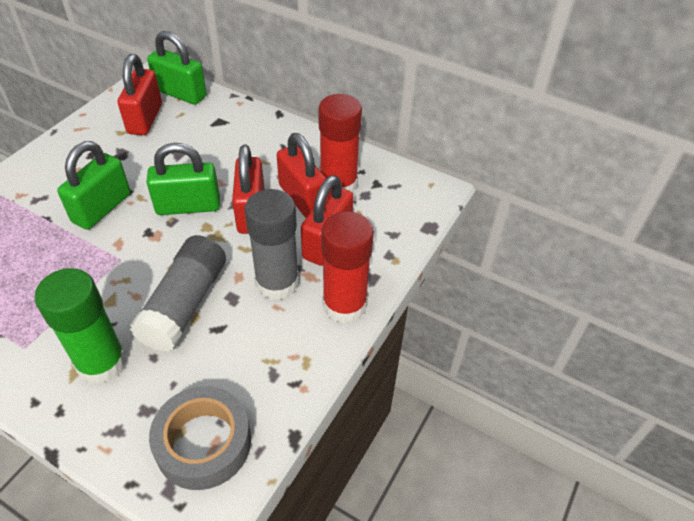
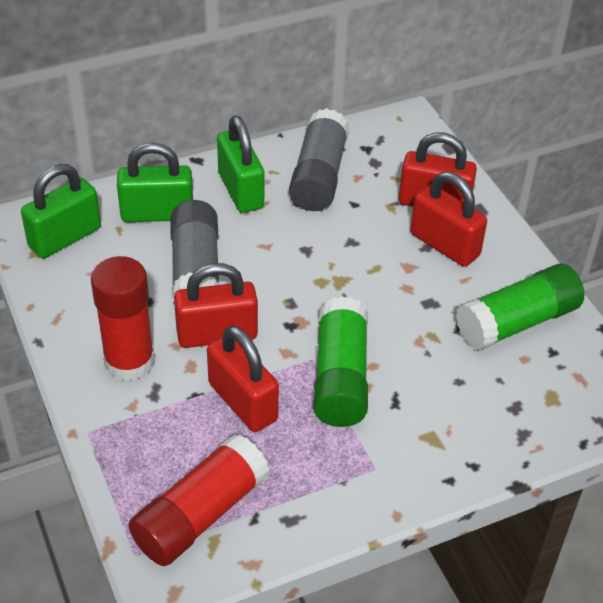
green glue stick: 1 -> 2
grey tape: 1 -> 0

